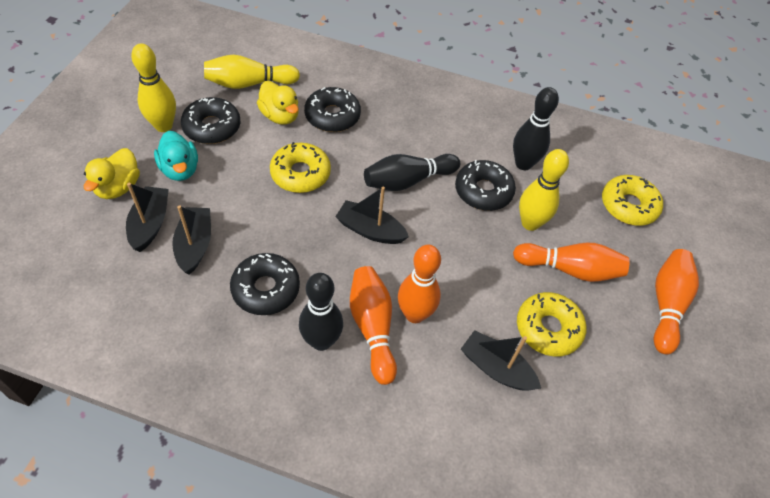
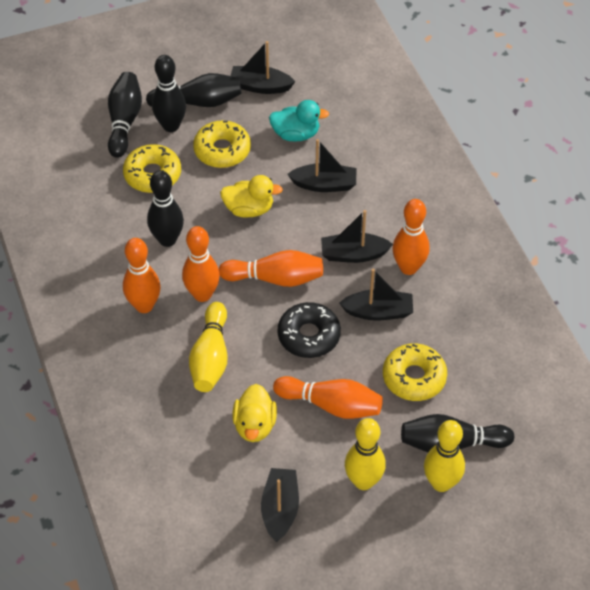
black boat: 4 -> 5
black bowling pin: 3 -> 5
black donut: 4 -> 1
orange bowling pin: 4 -> 5

